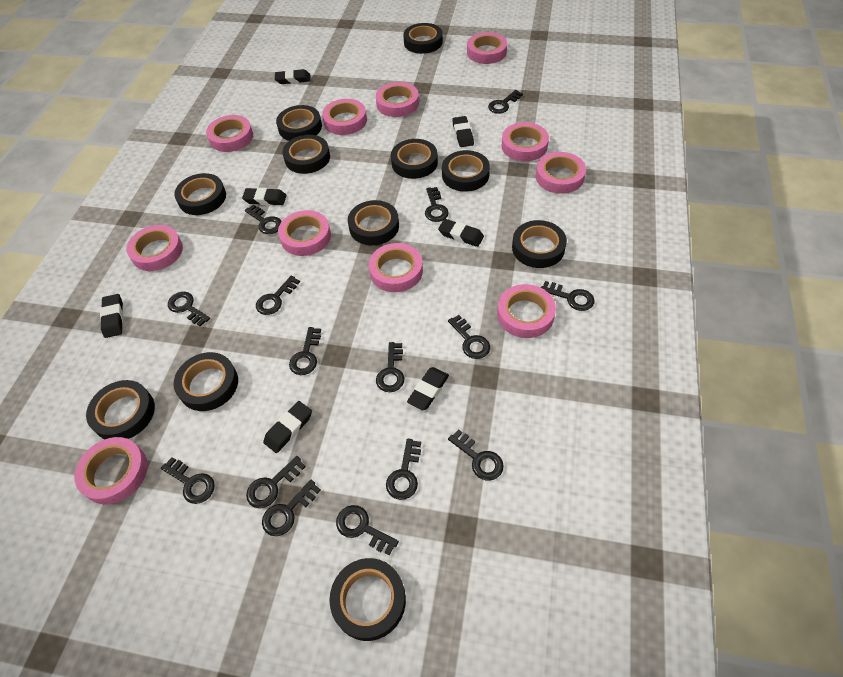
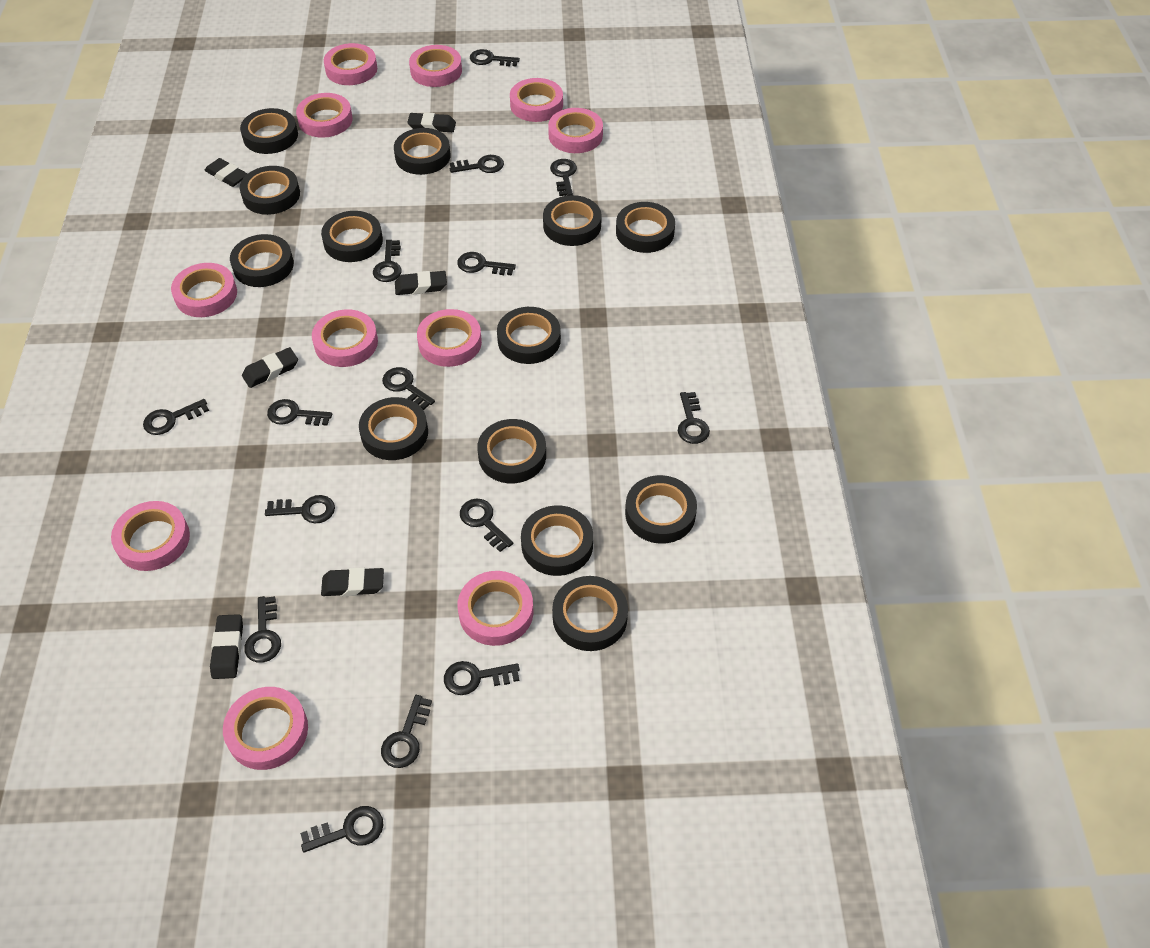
black eraser: 7 -> 6
black tape: 11 -> 13

